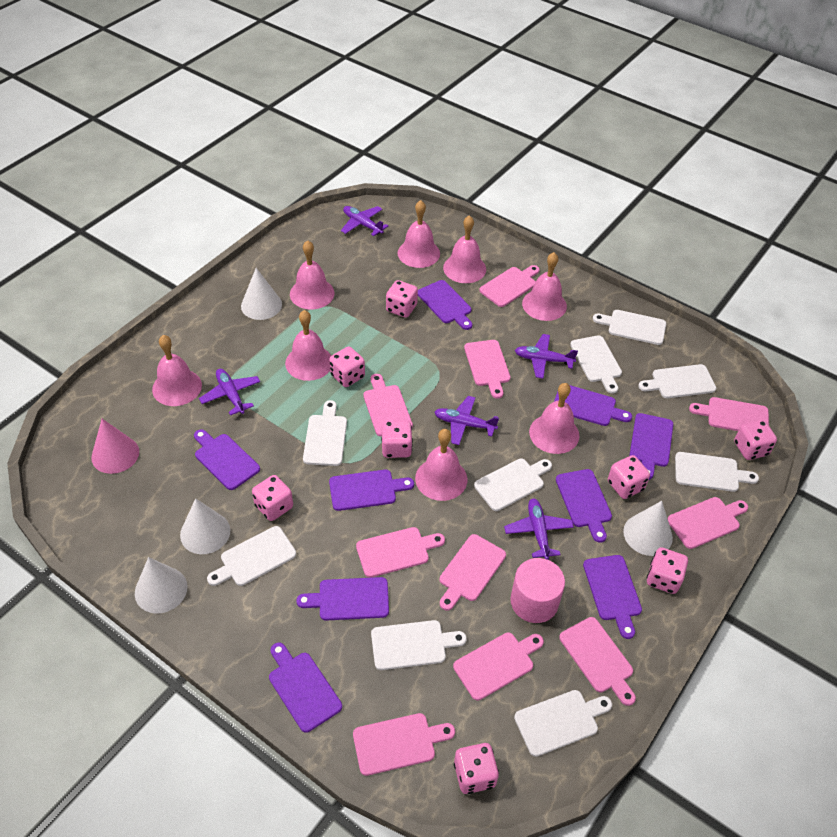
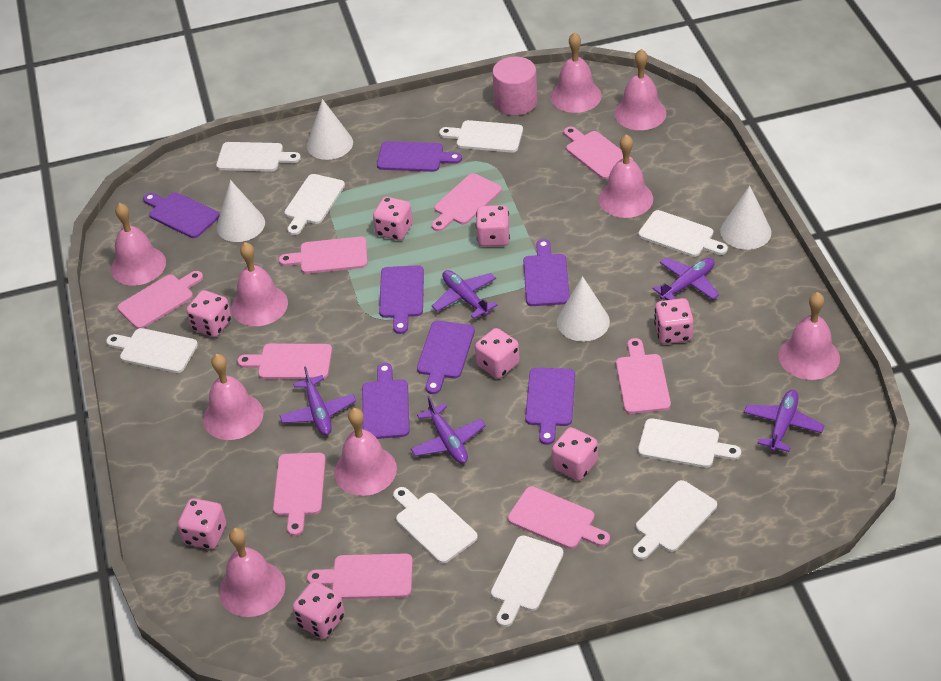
pink bell: 8 -> 9
pink cone: 1 -> 0
pink cutting board: 10 -> 9
purple cutting board: 9 -> 7

